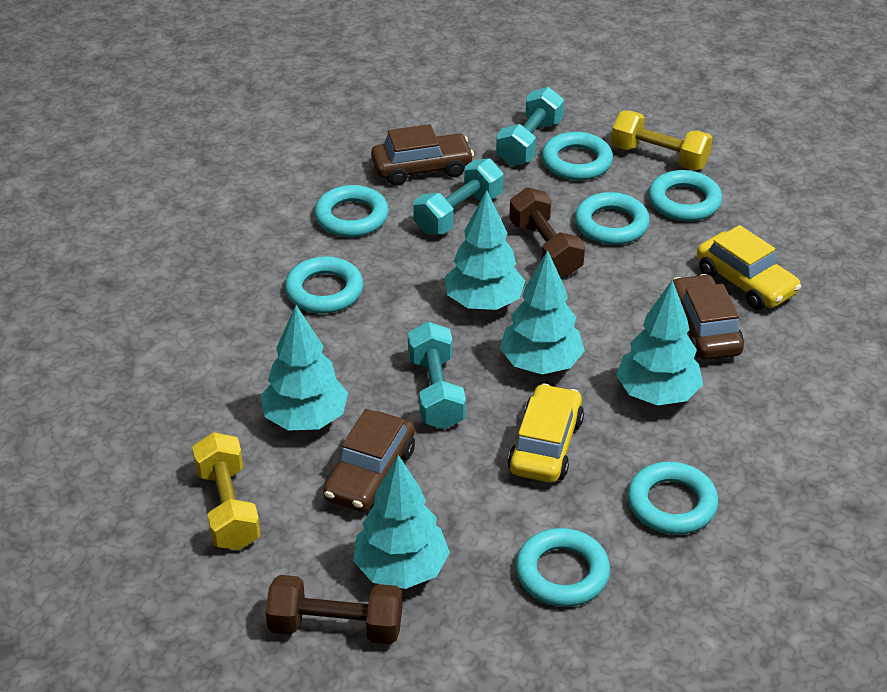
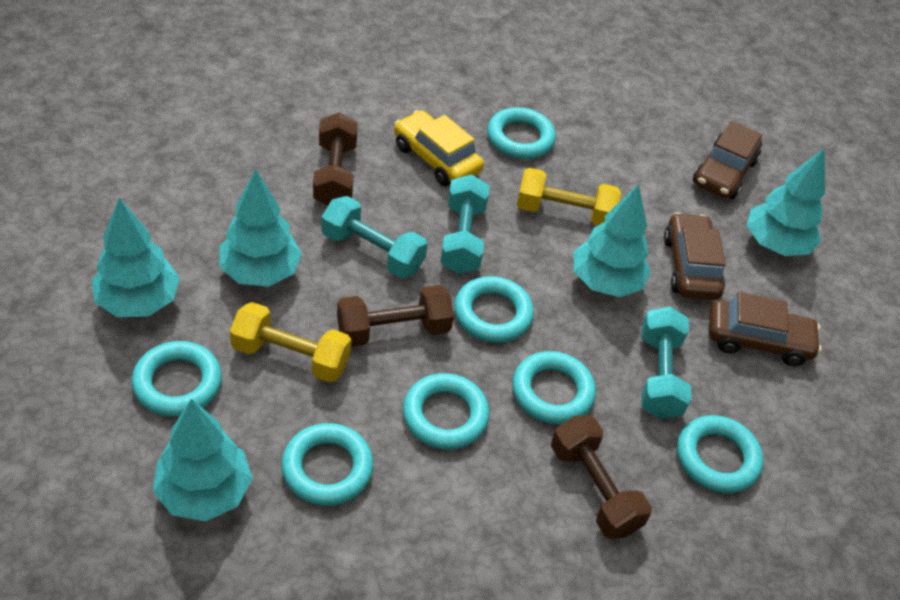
brown dumbbell: 2 -> 3
yellow car: 2 -> 1

